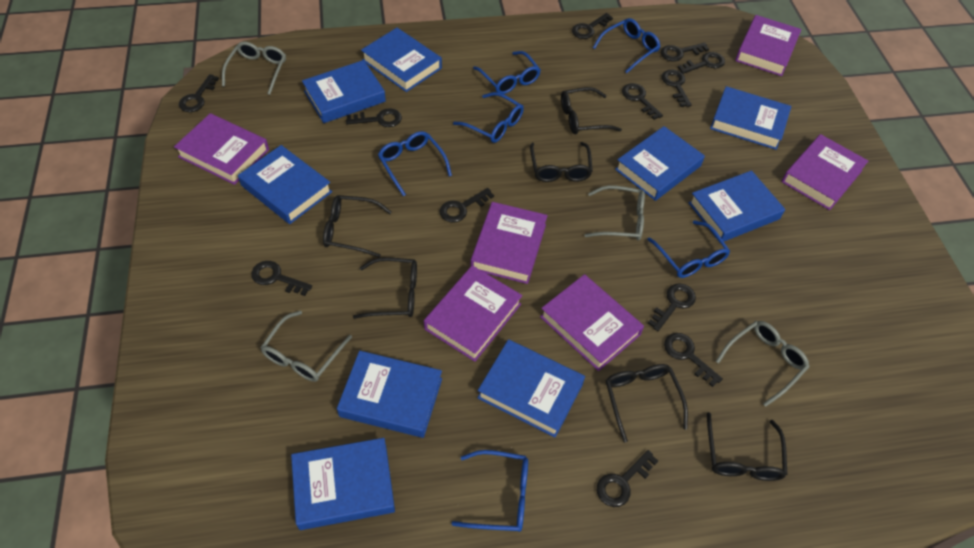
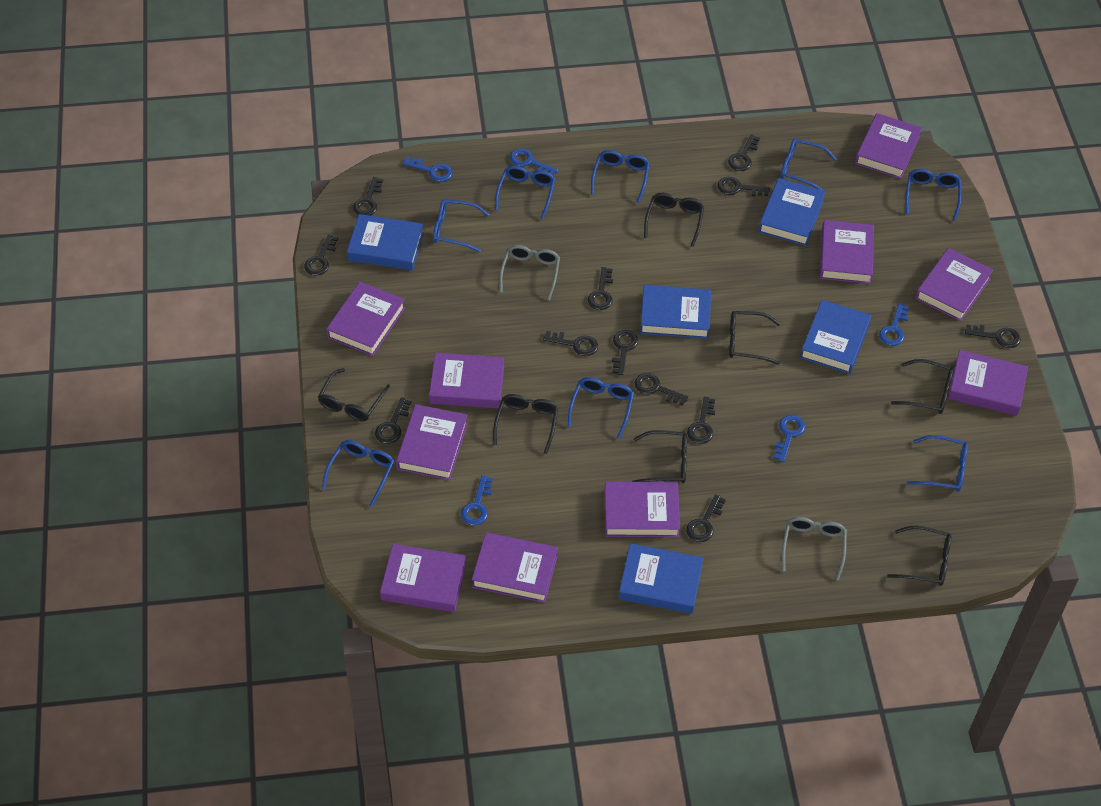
black glasses: 6 -> 7
blue book: 9 -> 5
blue glasses: 6 -> 8
blue key: 0 -> 5
grey glasses: 4 -> 2
purple book: 6 -> 10

